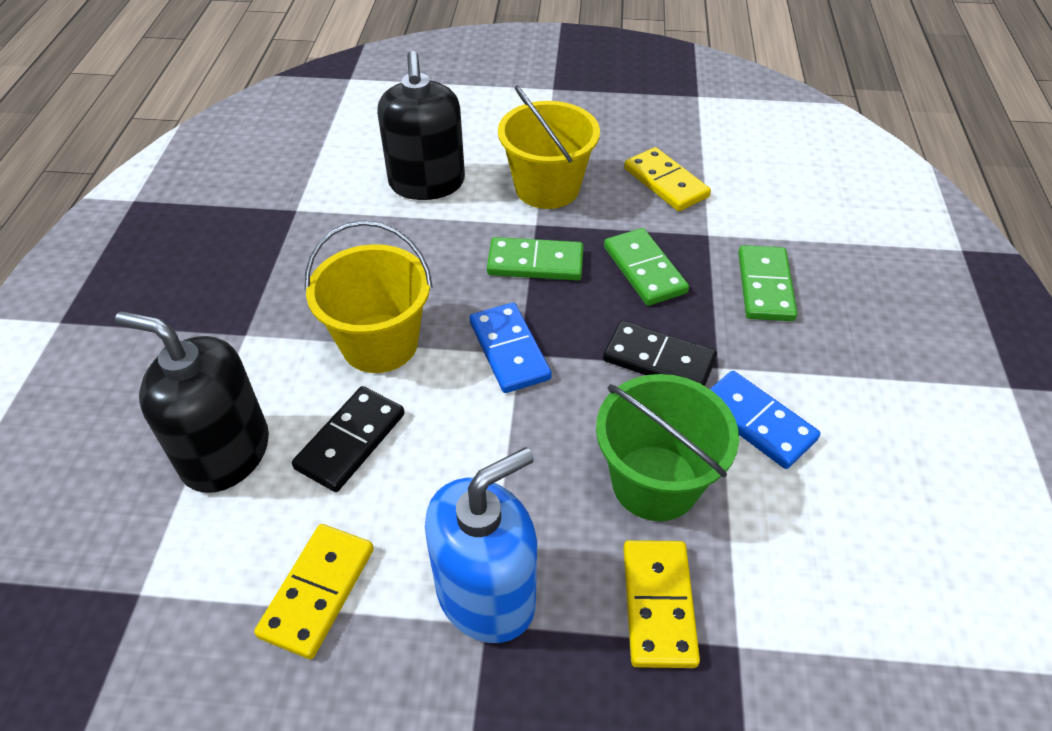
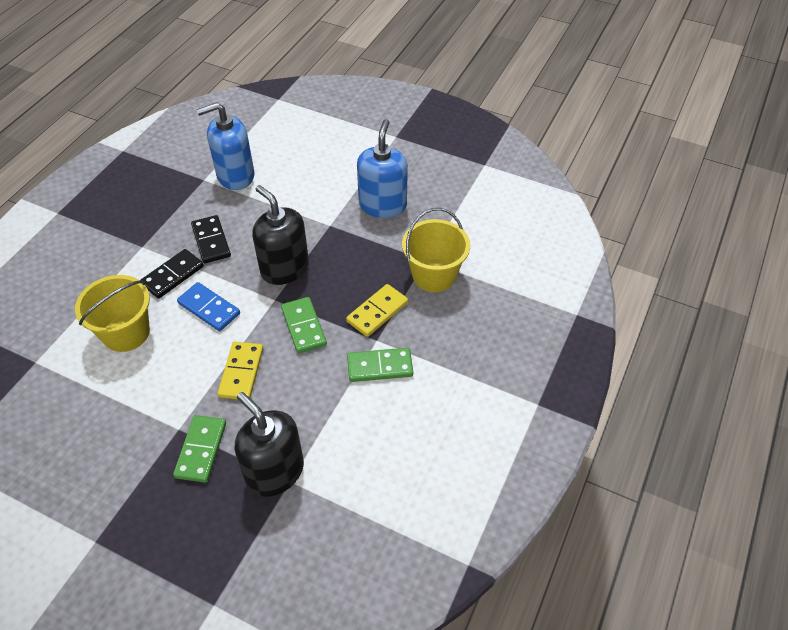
blue domino: 2 -> 1
blue soap dispenser: 1 -> 2
green bucket: 1 -> 0
yellow domino: 3 -> 2

